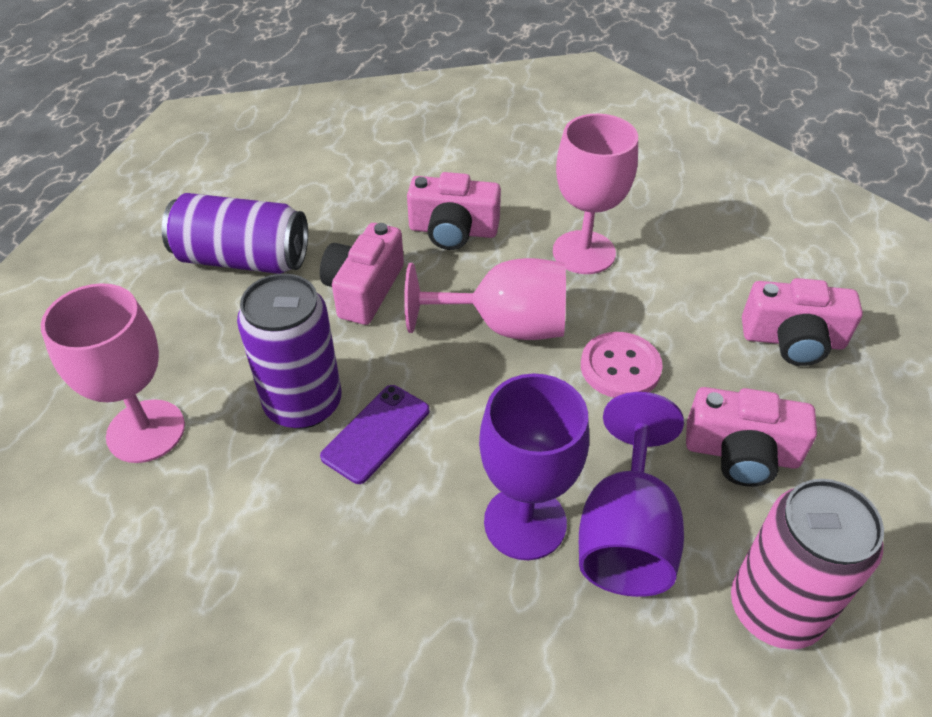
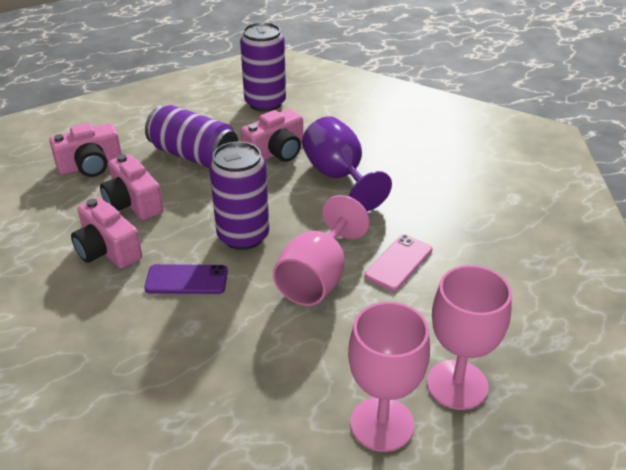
pink button: 1 -> 0
pink can: 1 -> 0
pink phone: 0 -> 1
purple can: 2 -> 3
purple goblet: 2 -> 1

